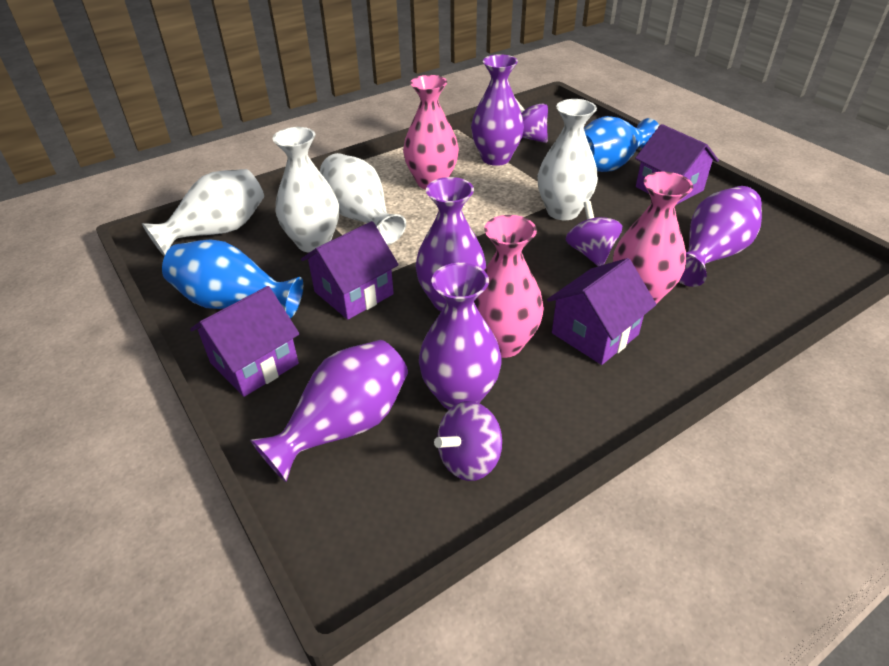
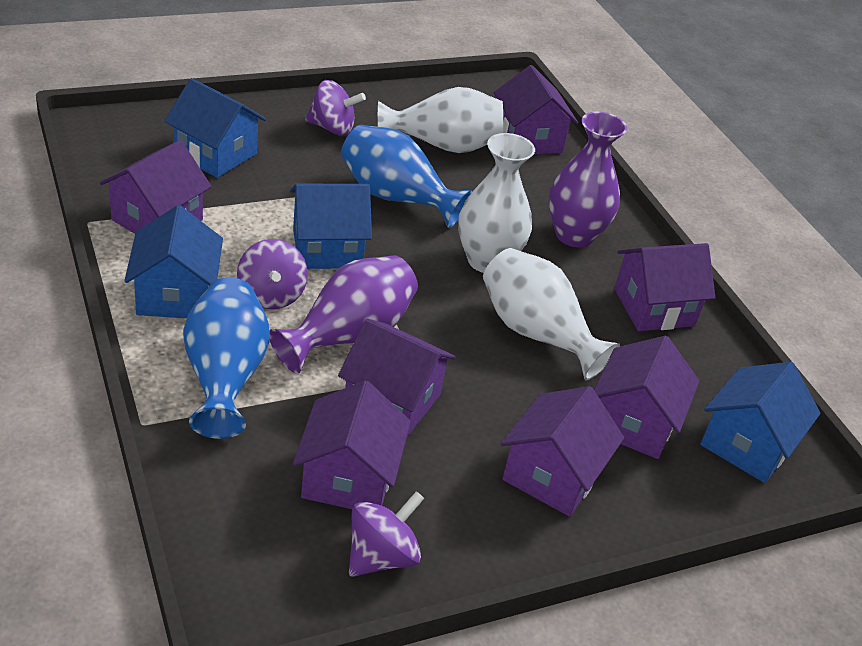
blue house: 0 -> 4
pink vase: 3 -> 0
purple house: 4 -> 7
purple vase: 5 -> 2
white vase: 4 -> 3

